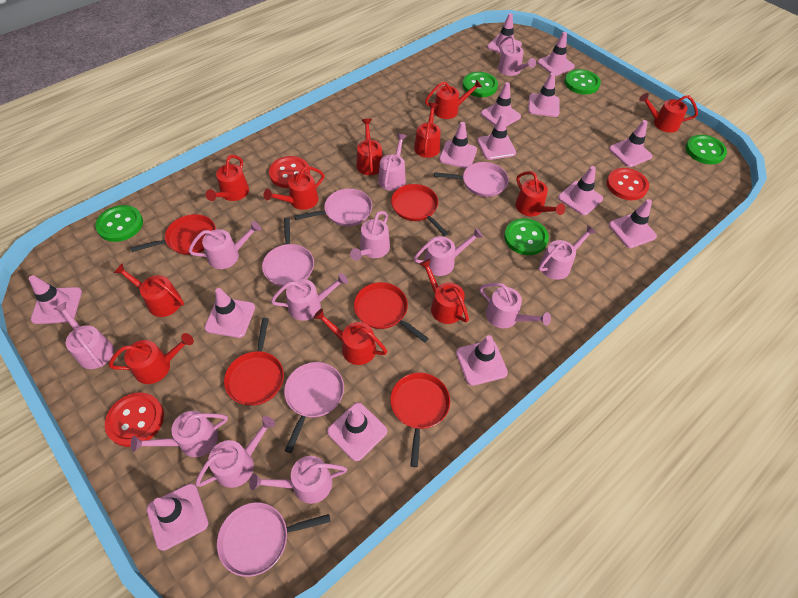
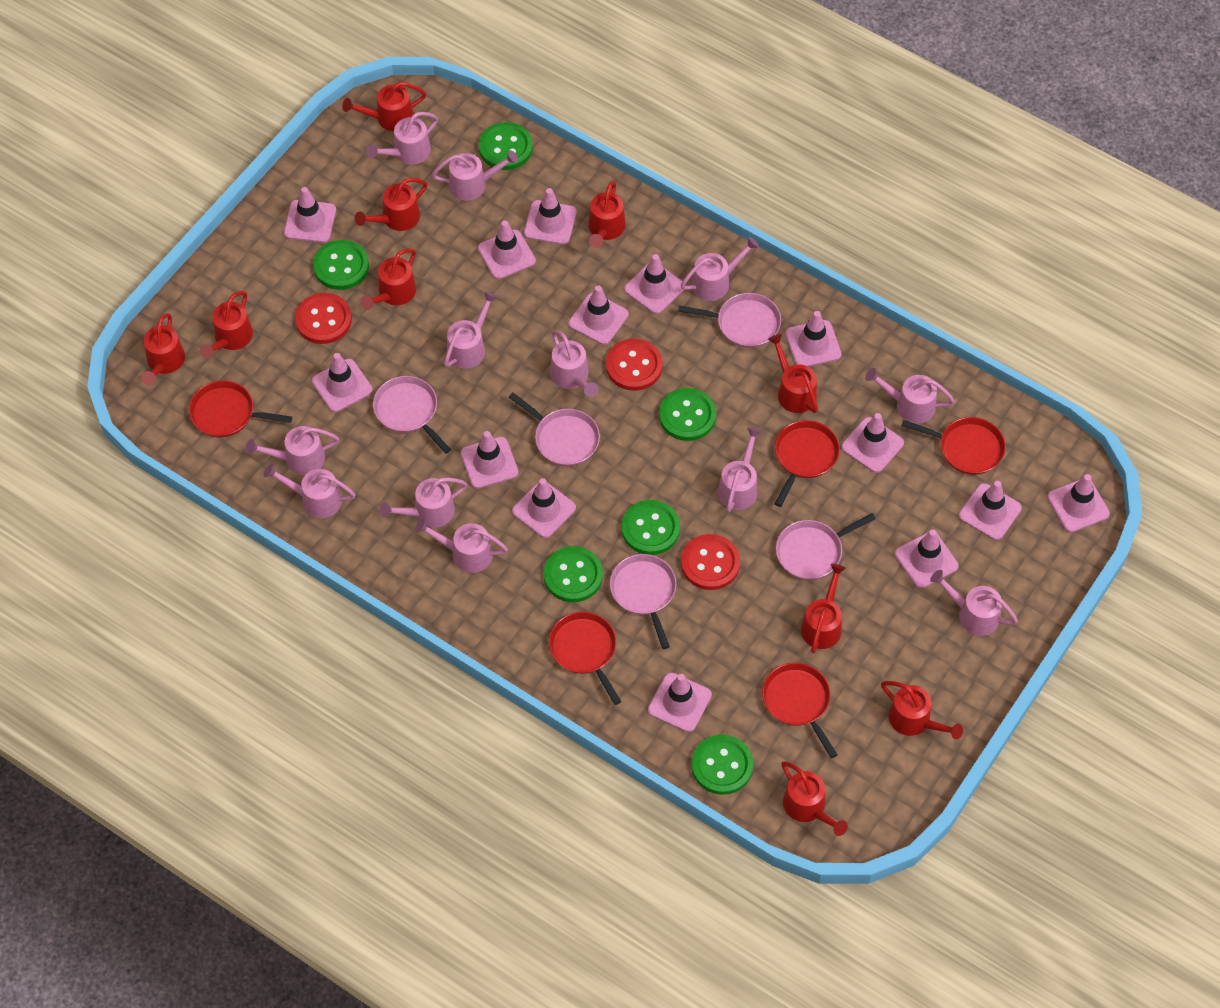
green button: 5 -> 6
red watering can: 11 -> 10

